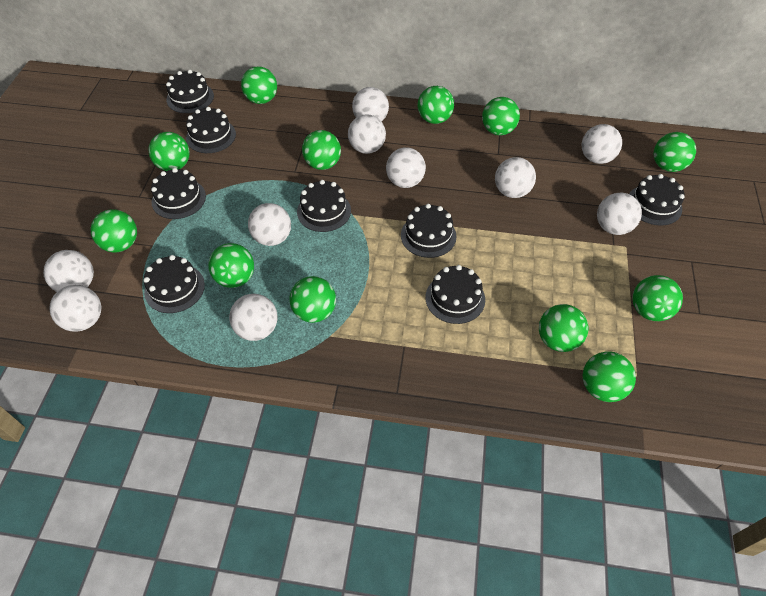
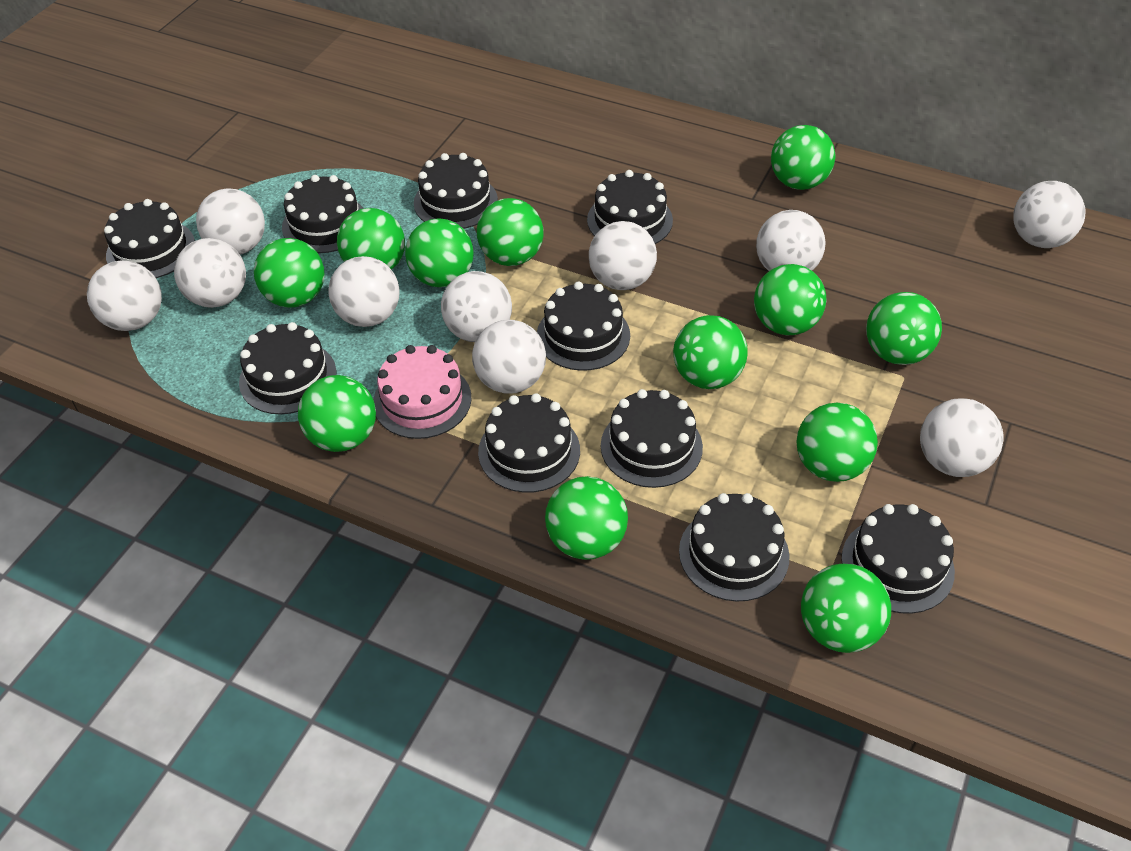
black cake: 8 -> 10
pink cake: 0 -> 1

